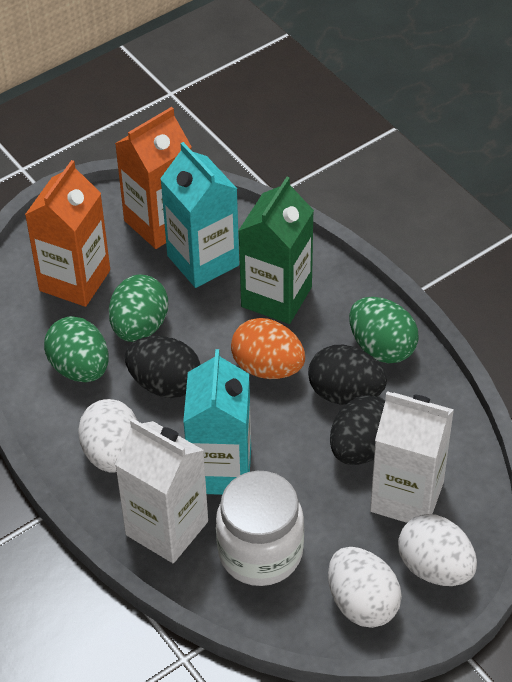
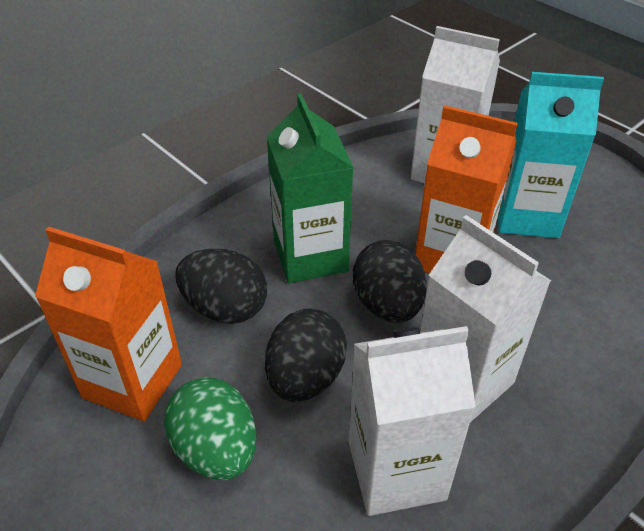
green egg: 3 -> 1
orange egg: 1 -> 0
turquoise carton: 2 -> 1
white carton: 2 -> 3
white egg: 3 -> 0
white jar: 1 -> 0

